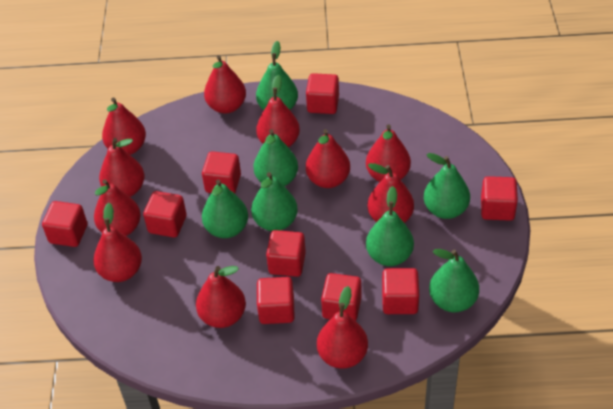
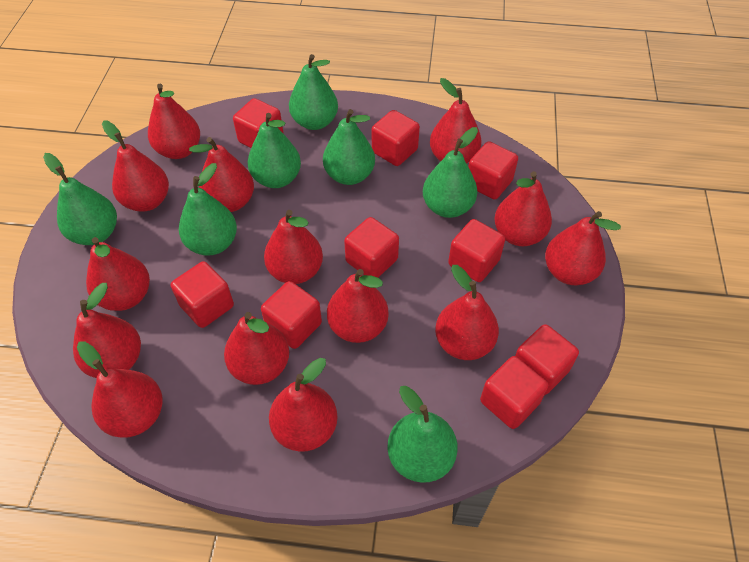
red pear: 11 -> 14

